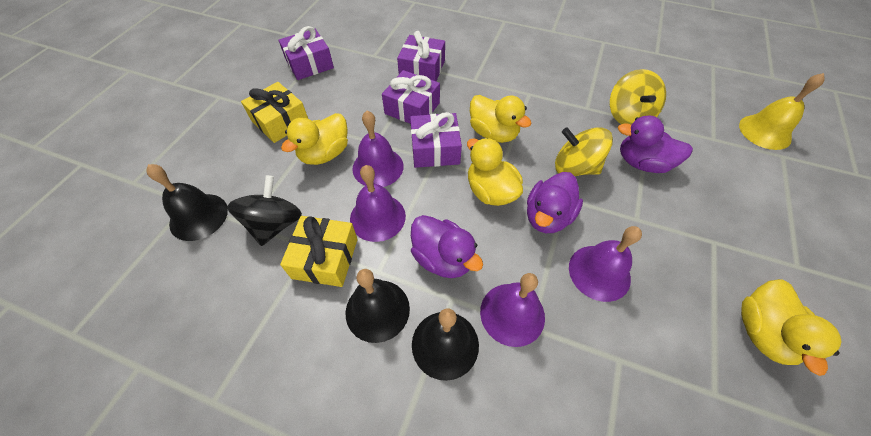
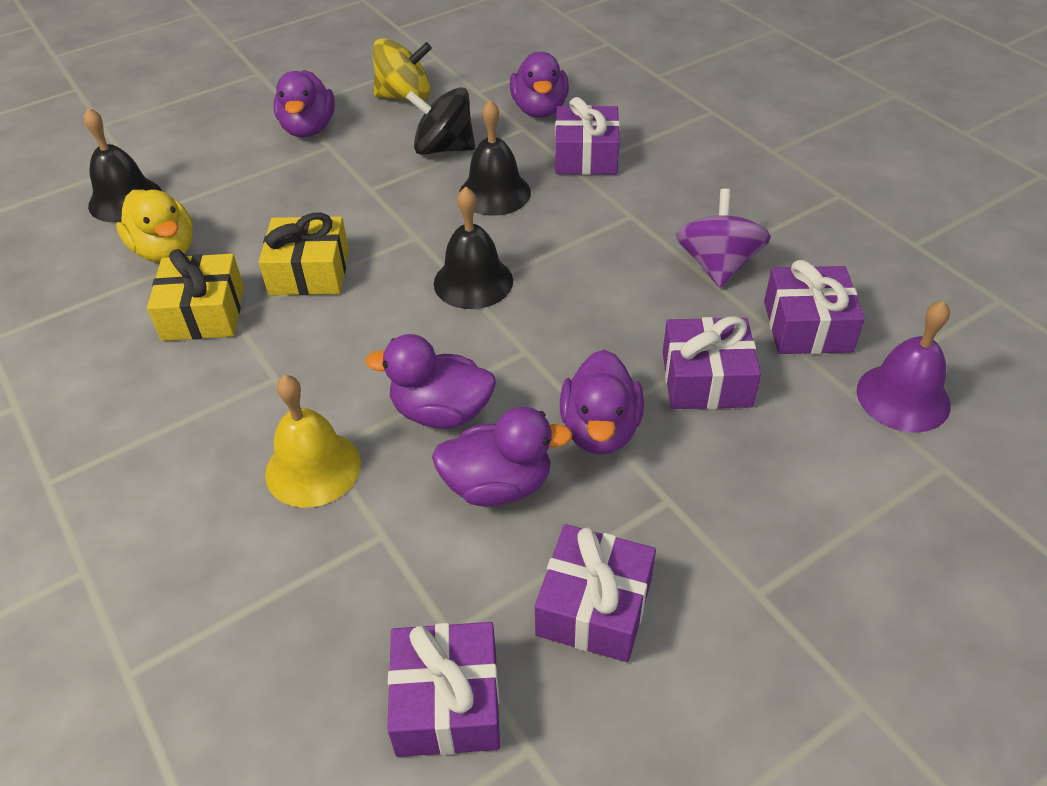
purple bell: 4 -> 1
purple duck: 3 -> 5
purple gift: 4 -> 5
purple spinning top: 0 -> 1
yellow duck: 4 -> 1
yellow spinning top: 2 -> 1

